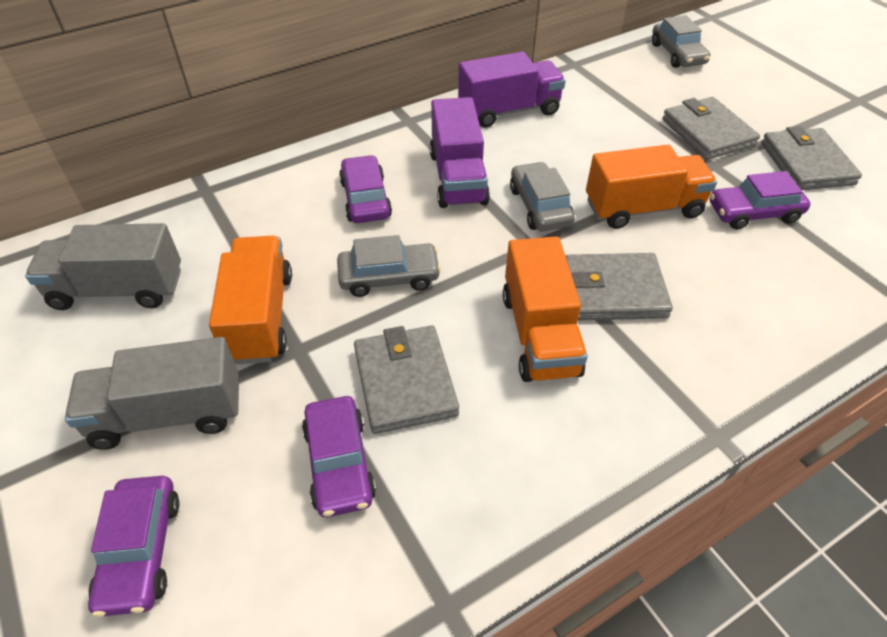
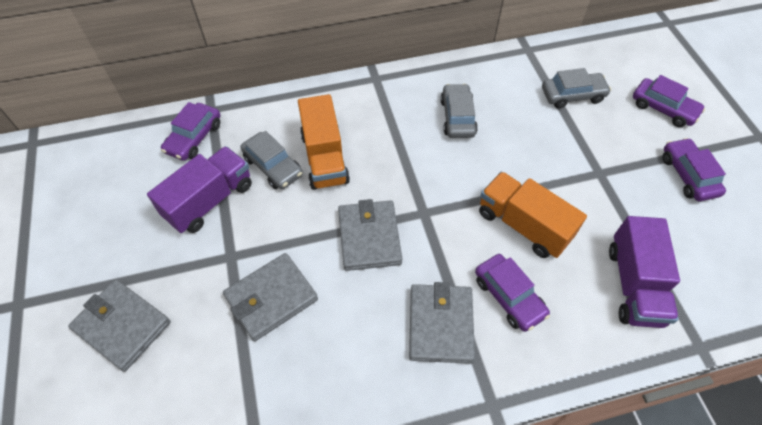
grey truck: 2 -> 0
orange truck: 3 -> 2

